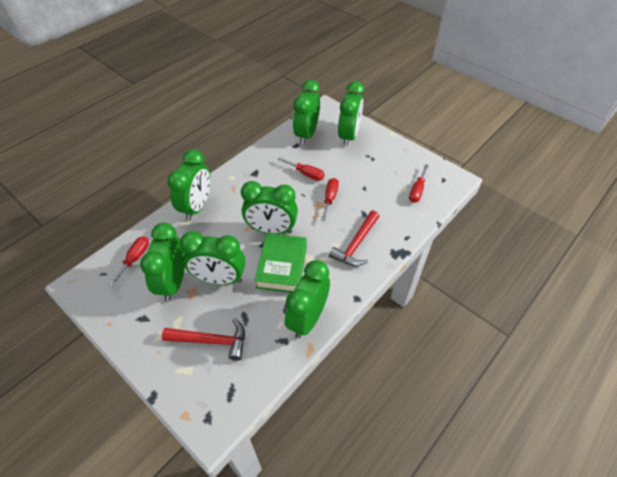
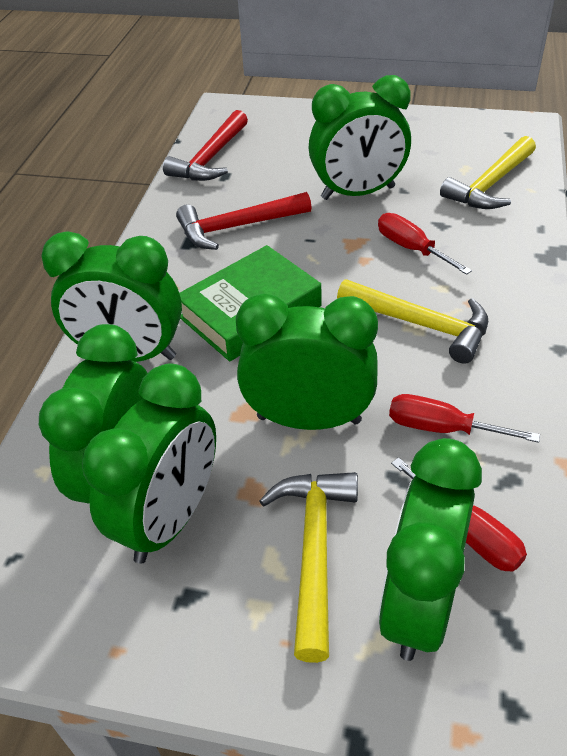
green clock: 7 -> 6
red screwdriver: 4 -> 3
yellow hammer: 0 -> 3

